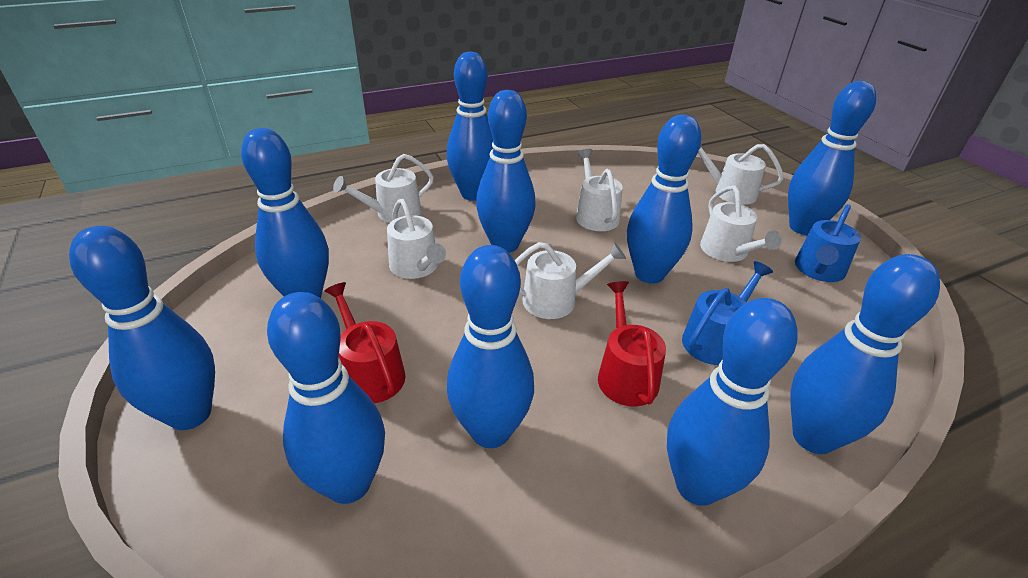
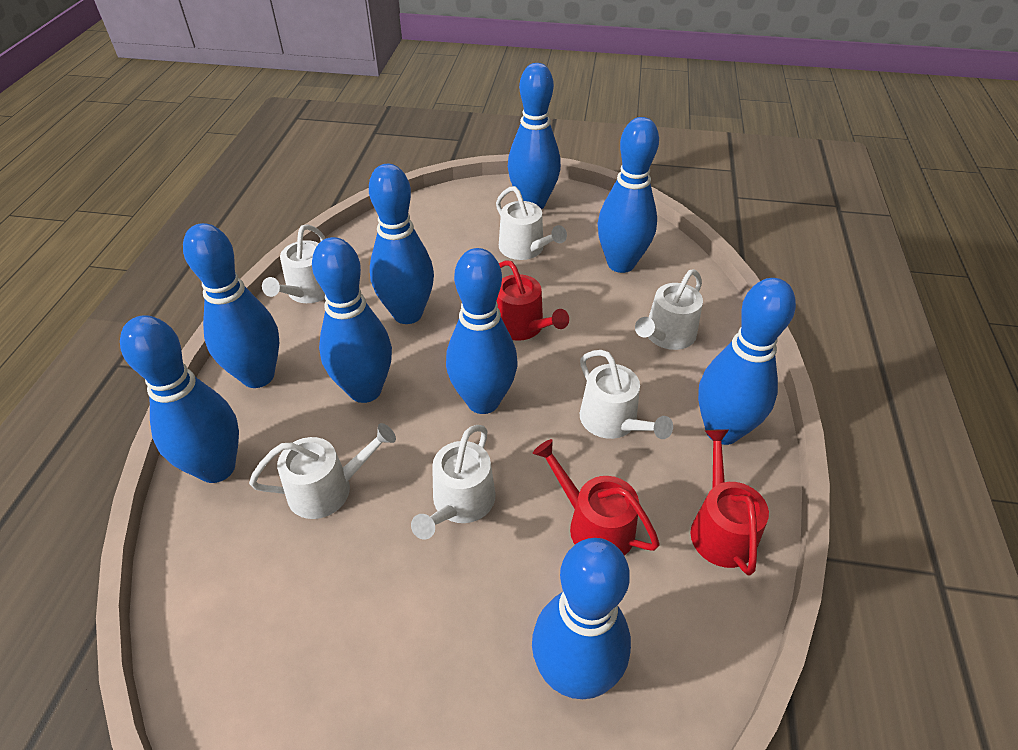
blue bowling pin: 10 -> 9
blue watering can: 2 -> 0
red watering can: 2 -> 3

